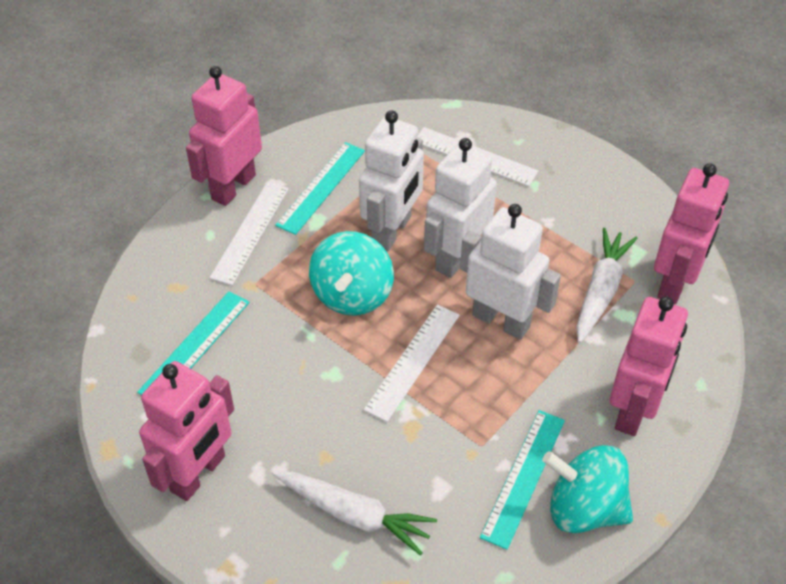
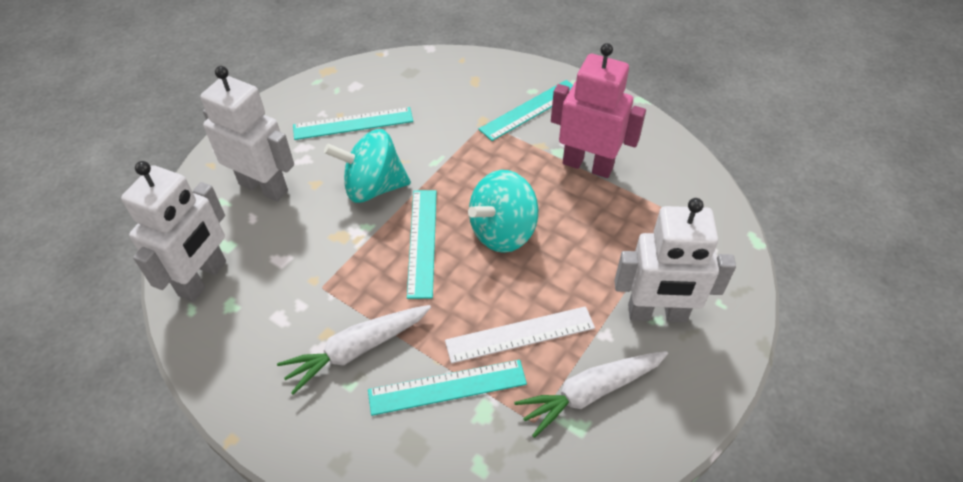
pink robot: 4 -> 1
turquoise ruler: 3 -> 4
white ruler: 3 -> 1

